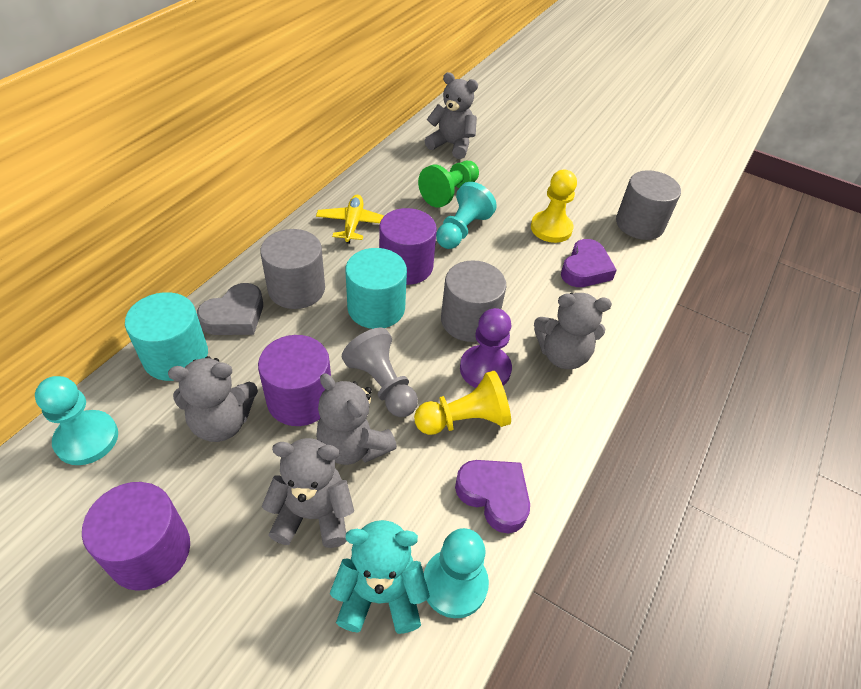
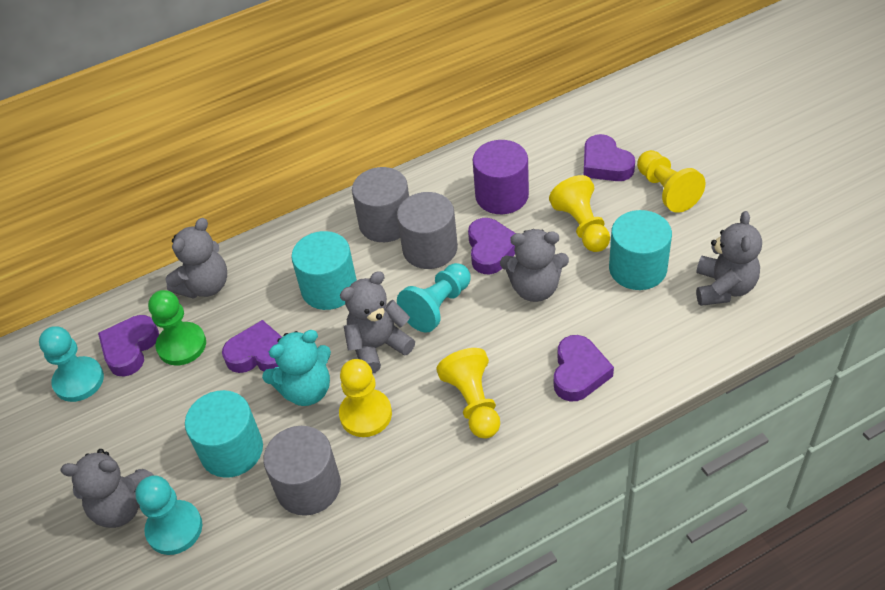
grey heart: 1 -> 0
grey pawn: 1 -> 0
purple cylinder: 3 -> 1
purple heart: 2 -> 5
purple pawn: 1 -> 0
turquoise cylinder: 2 -> 3
yellow pawn: 2 -> 4
yellow plane: 1 -> 0

